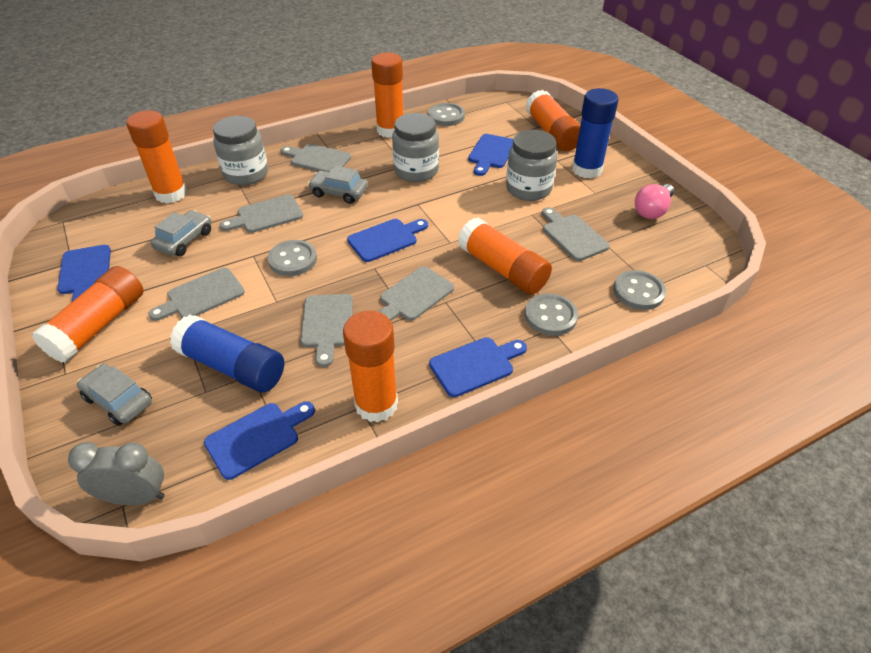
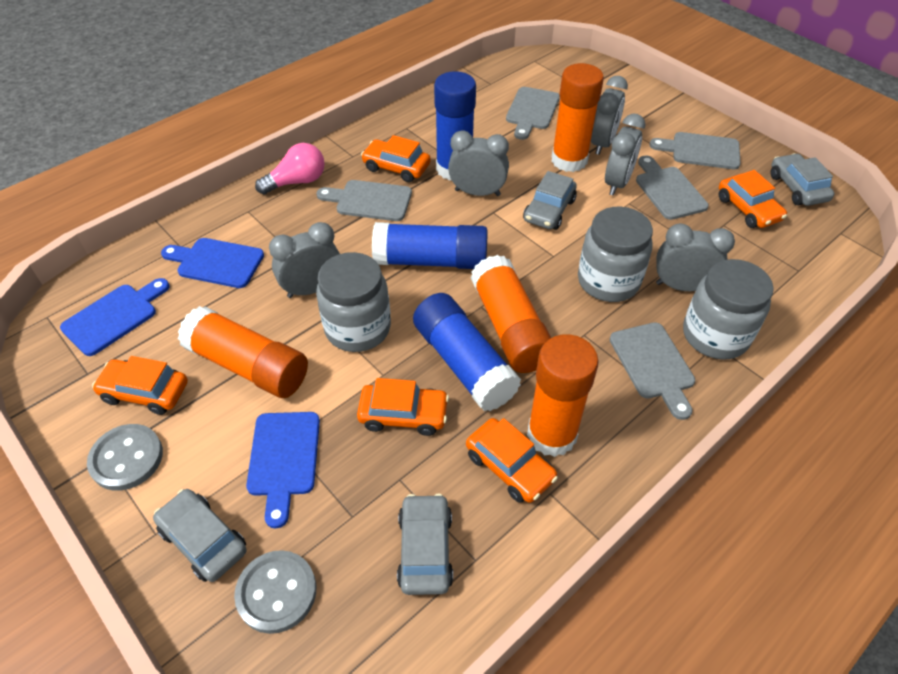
blue cutting board: 5 -> 3
blue glue stick: 2 -> 3
grey button: 4 -> 2
grey car: 3 -> 4
grey clock: 1 -> 5
grey cutting board: 6 -> 5
orange car: 0 -> 5
orange glue stick: 6 -> 4

